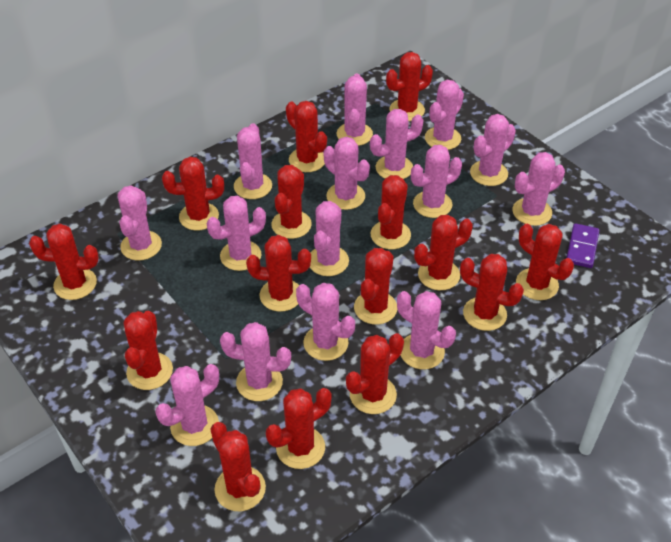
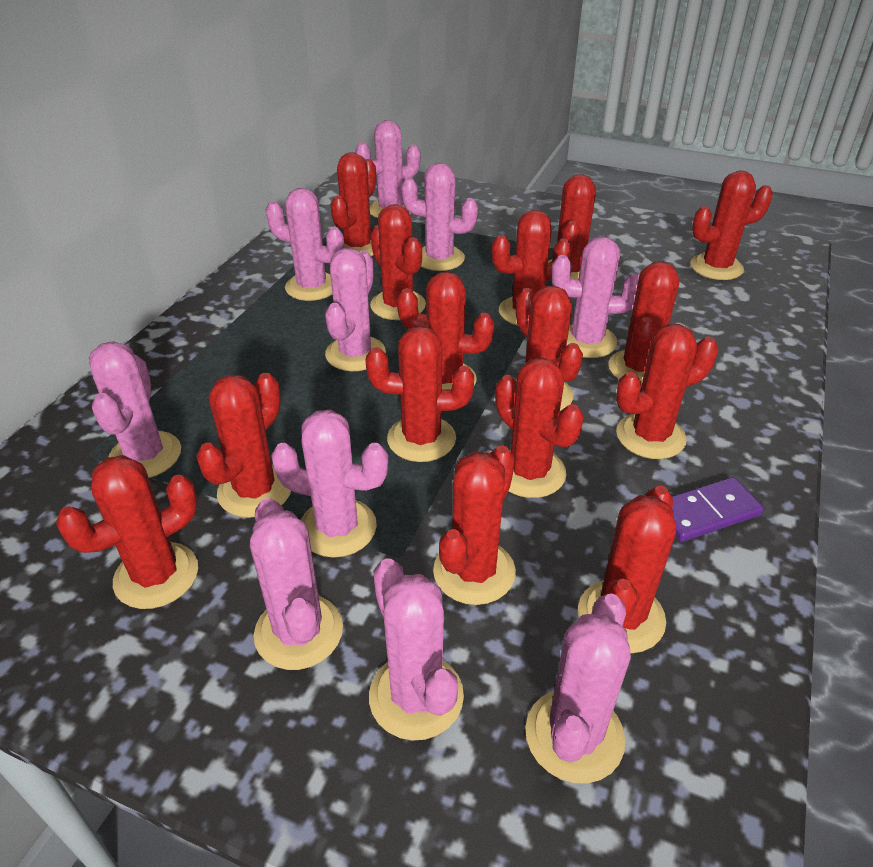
pink cactus: 15 -> 10

